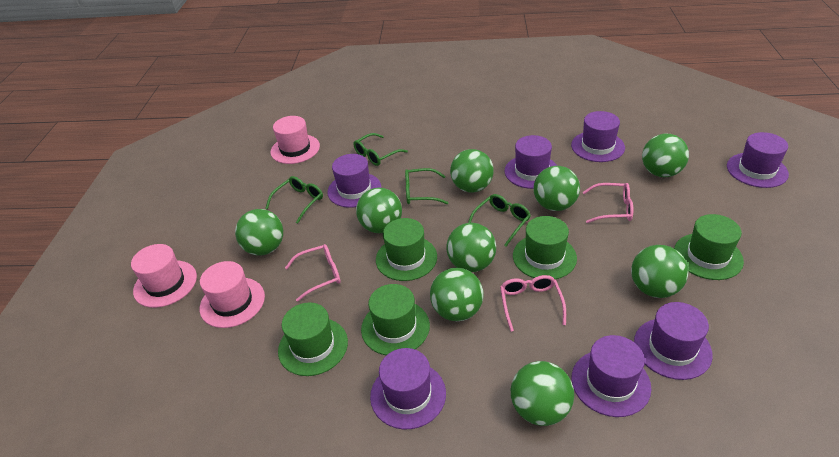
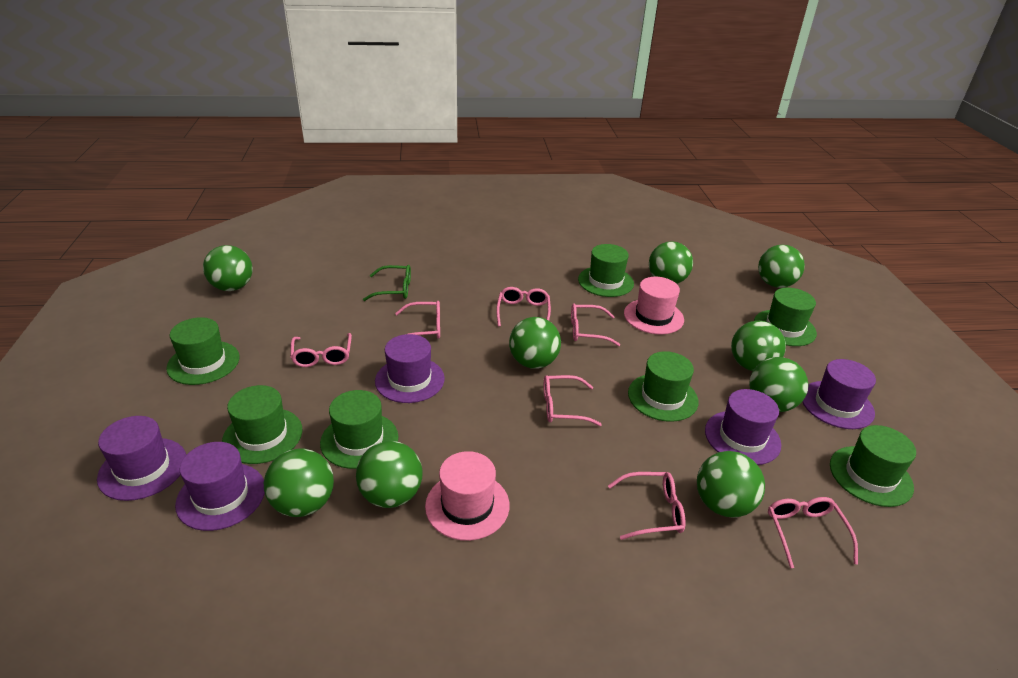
green glasses: 4 -> 1
green hat: 5 -> 7
pink glasses: 3 -> 7
pink hat: 3 -> 2
purple hat: 7 -> 5

